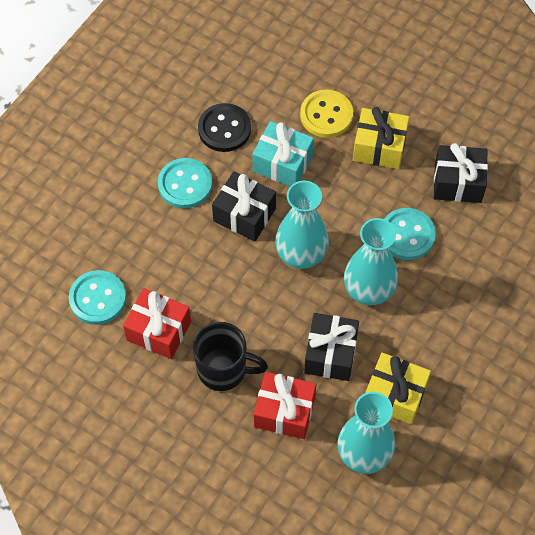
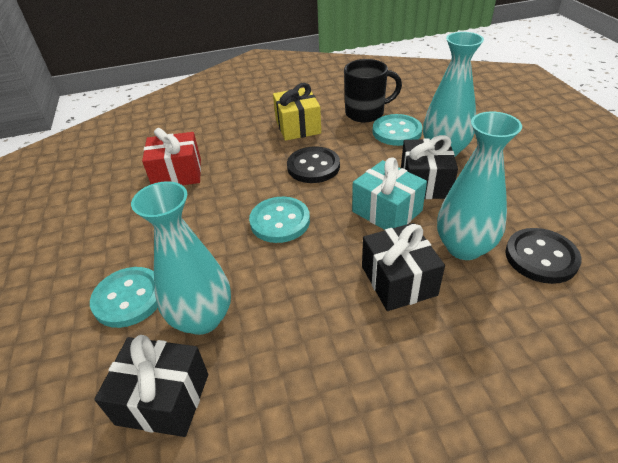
black button: 1 -> 2
red gift: 2 -> 1
yellow button: 1 -> 0
yellow gift: 2 -> 1

